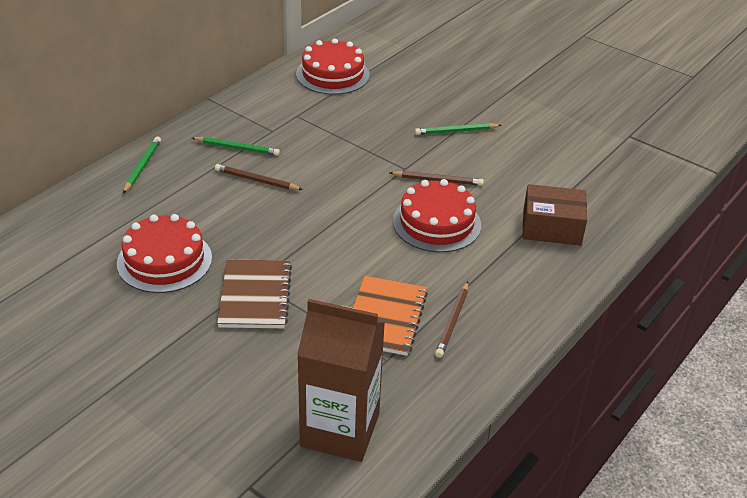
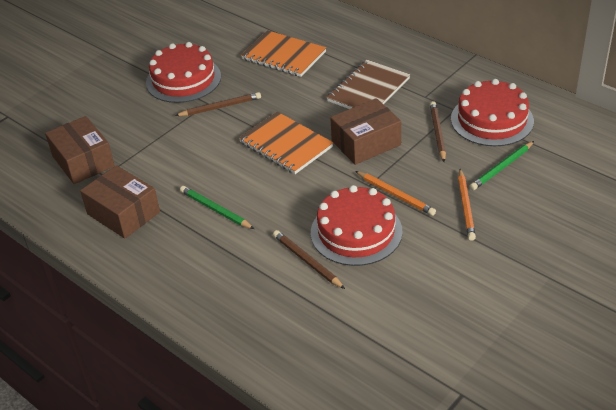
brown box: 1 -> 3
brown carton: 1 -> 0
green pencil: 3 -> 2
orange notebook: 1 -> 2
orange pencil: 0 -> 2

